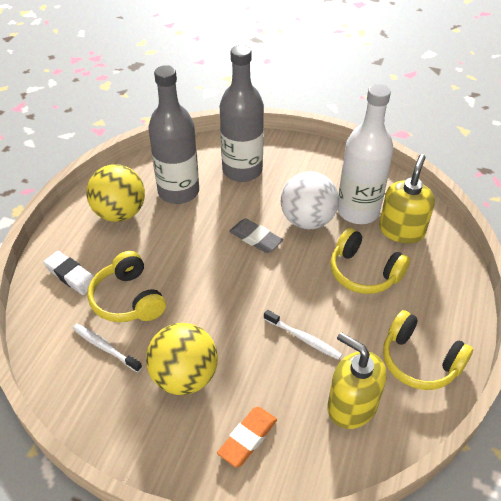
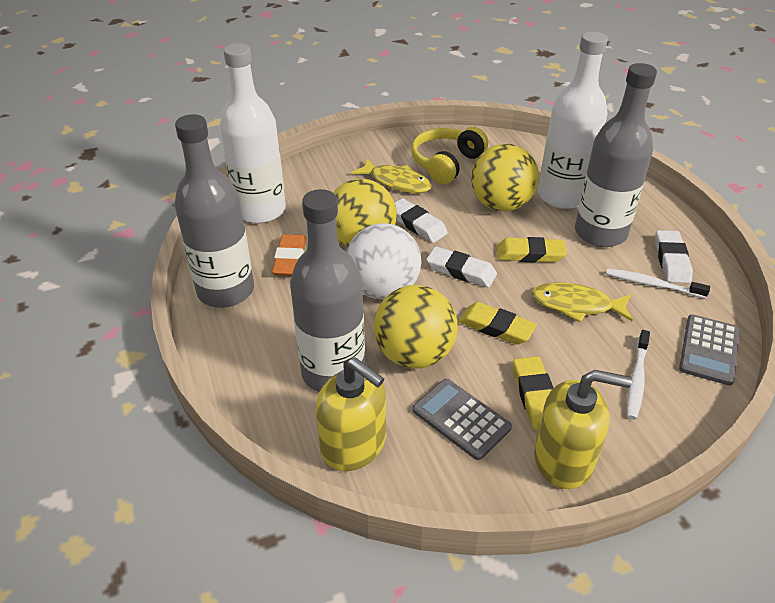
grey bottle: 2 -> 3
grey calculator: 0 -> 2
grey eraser: 1 -> 0
white bottle: 1 -> 2
white eraser: 1 -> 3
yellow ball: 2 -> 3
yellow eraser: 0 -> 3
yellow fish: 0 -> 2
yellow headphones: 3 -> 1

